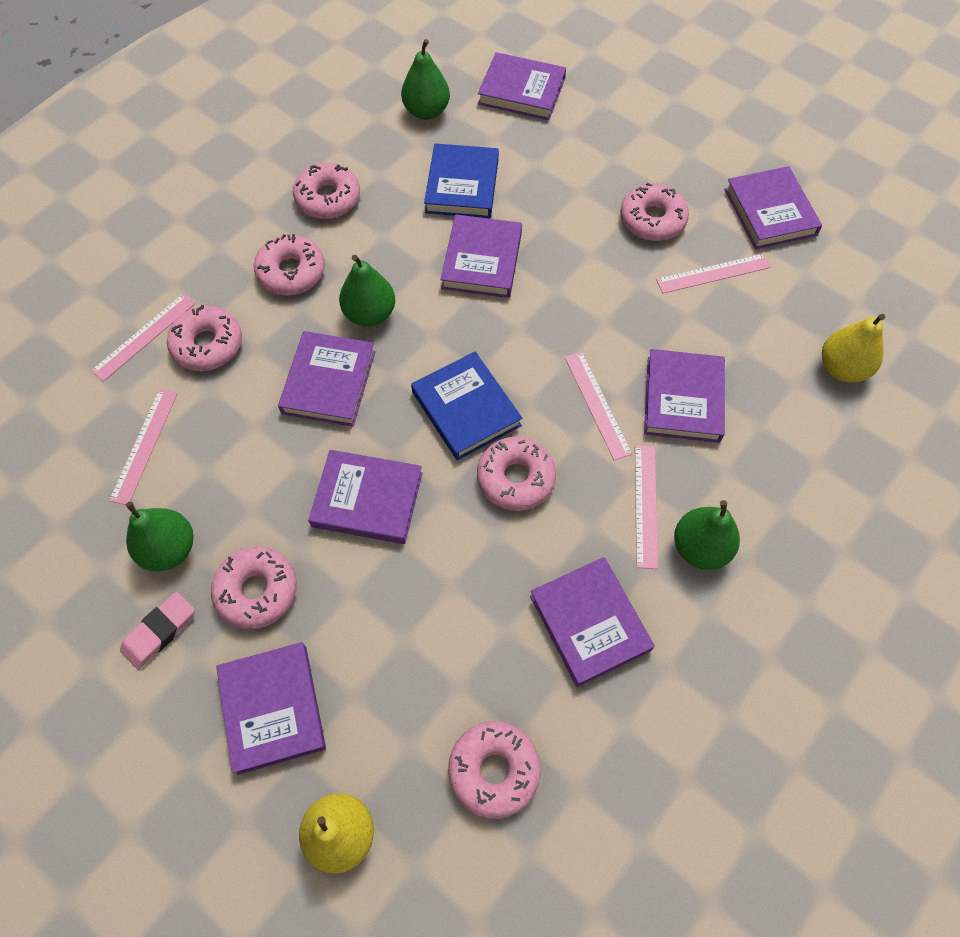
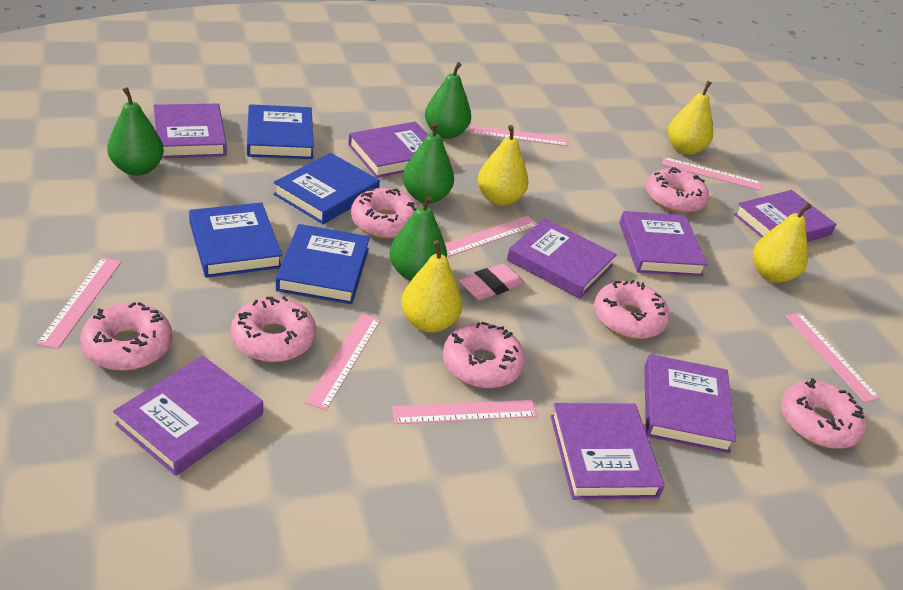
blue book: 2 -> 4
pink ruler: 5 -> 7
yellow pear: 2 -> 4

